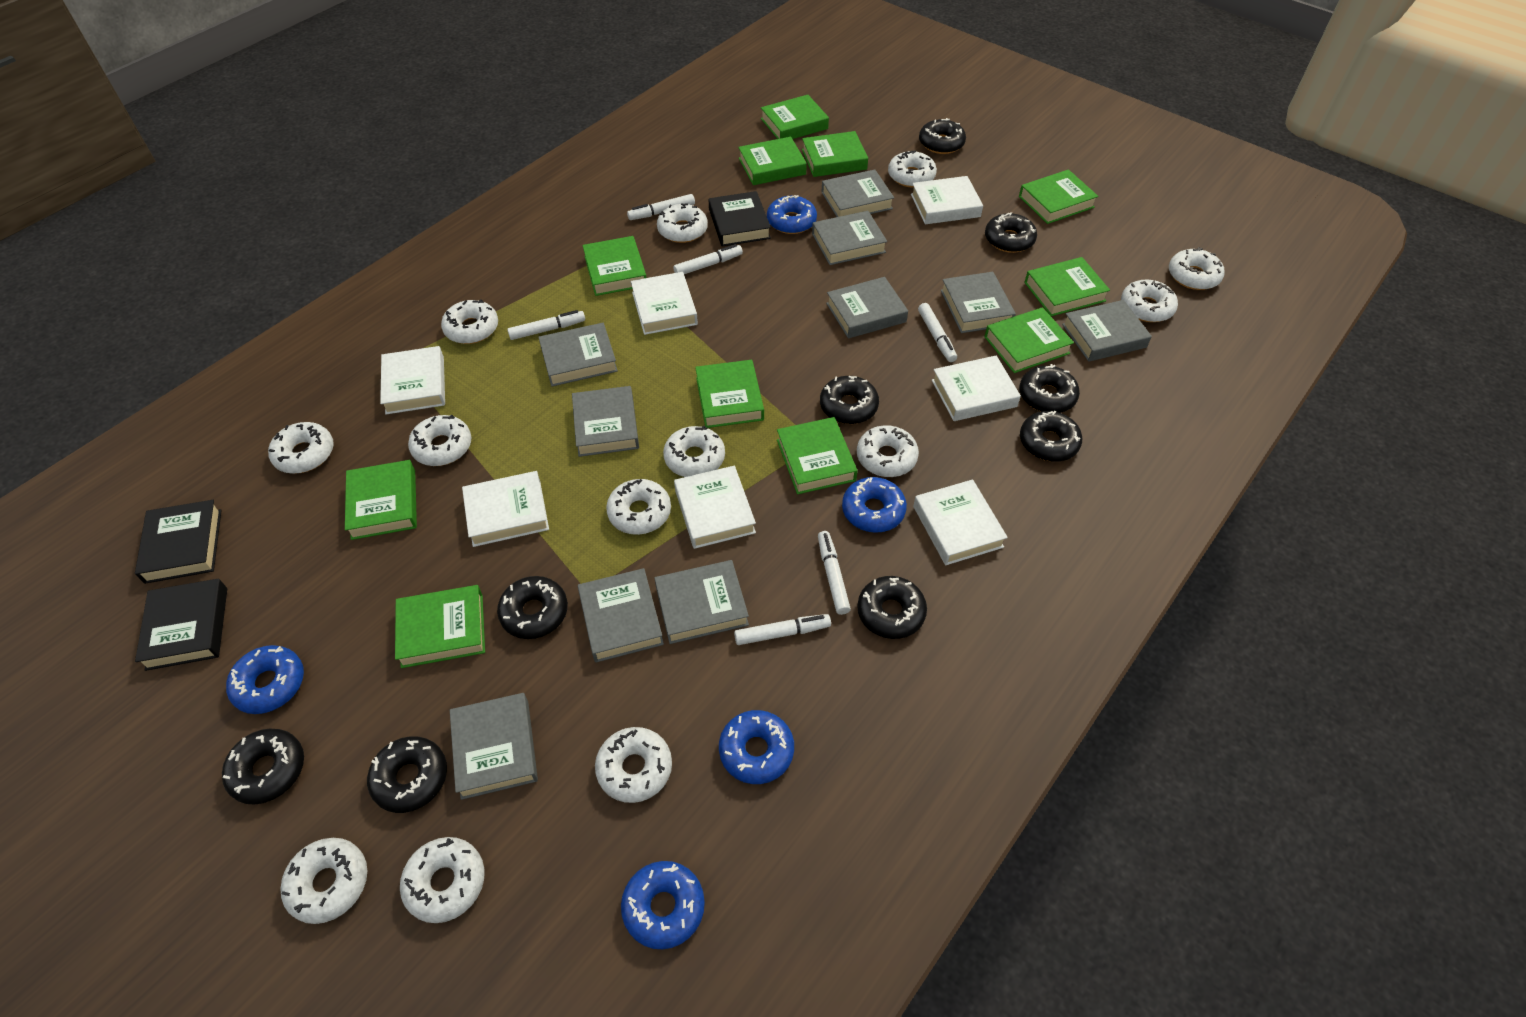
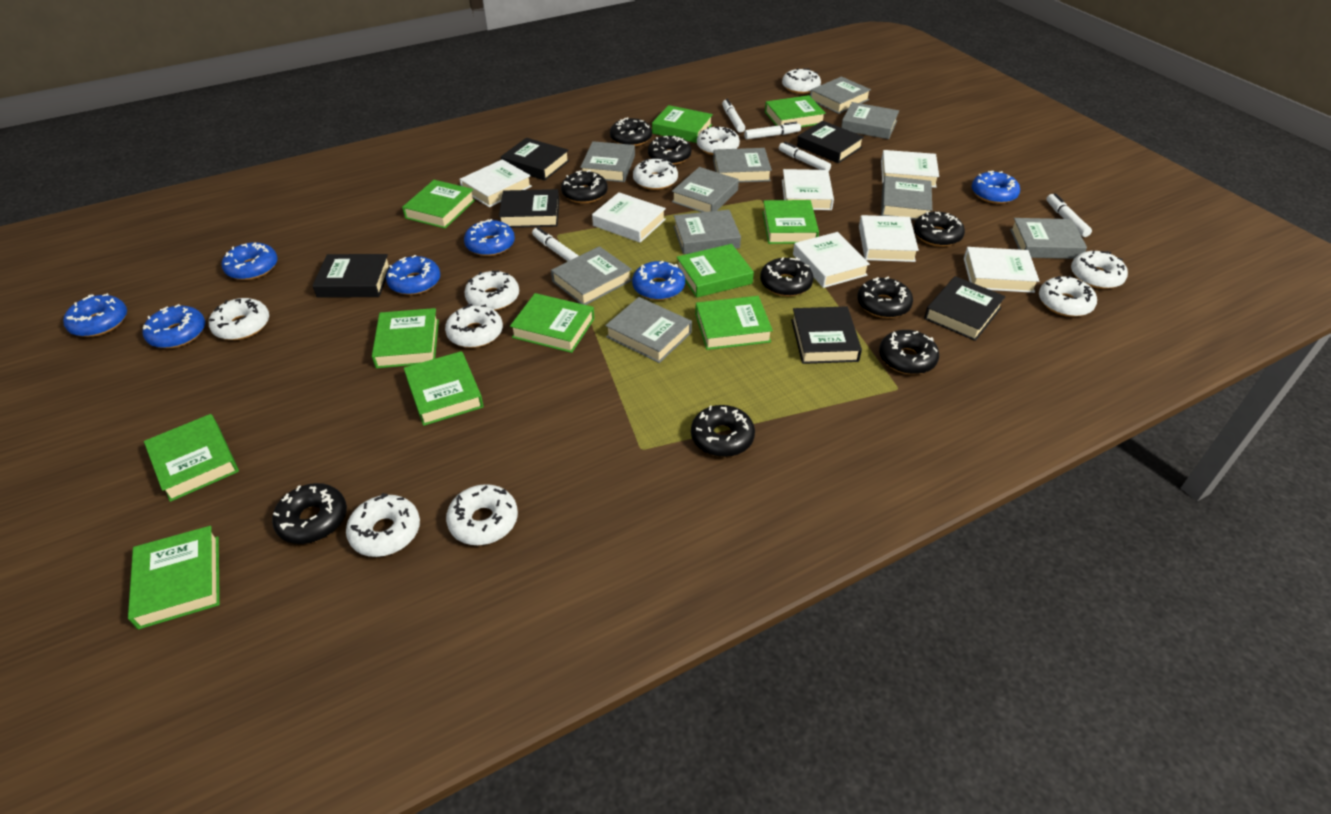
black book: 3 -> 6
blue donut: 5 -> 7
white donut: 13 -> 10
white marker: 6 -> 5

